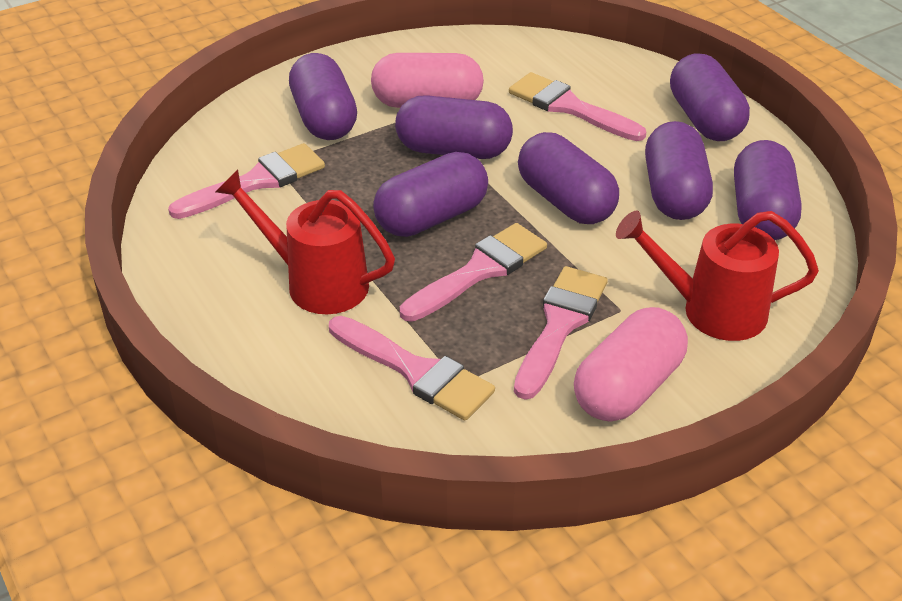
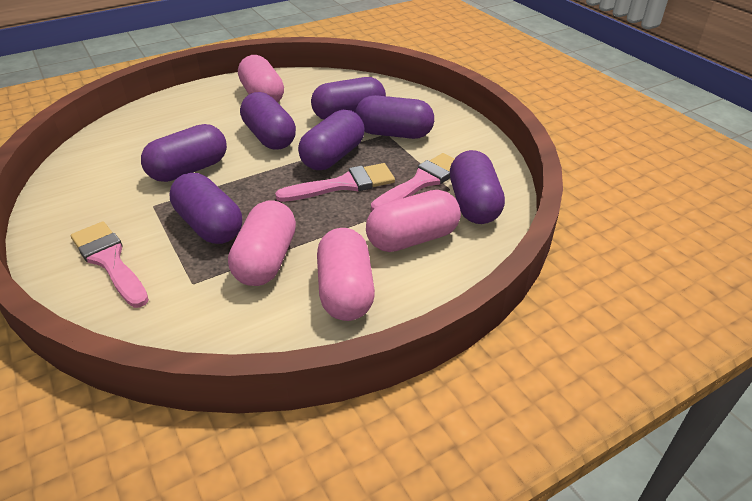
pink brush: 5 -> 3
pink capsule: 2 -> 4
red watering can: 2 -> 0

